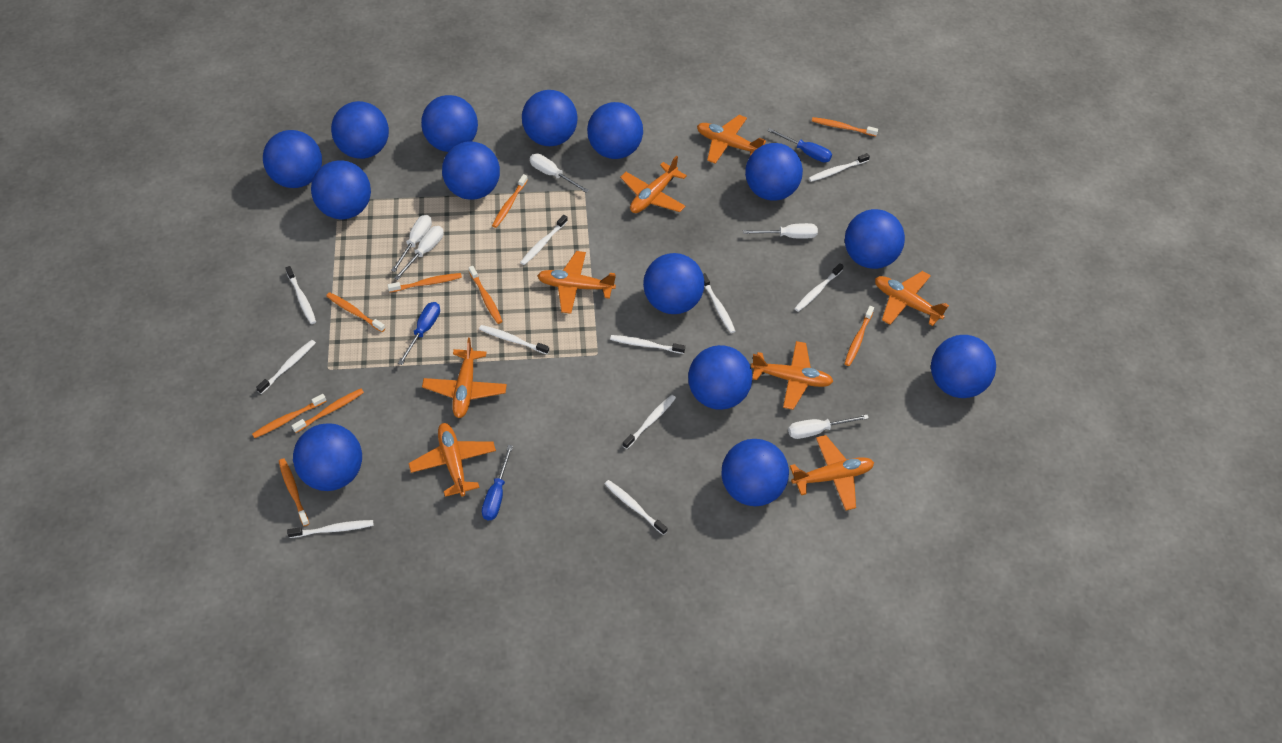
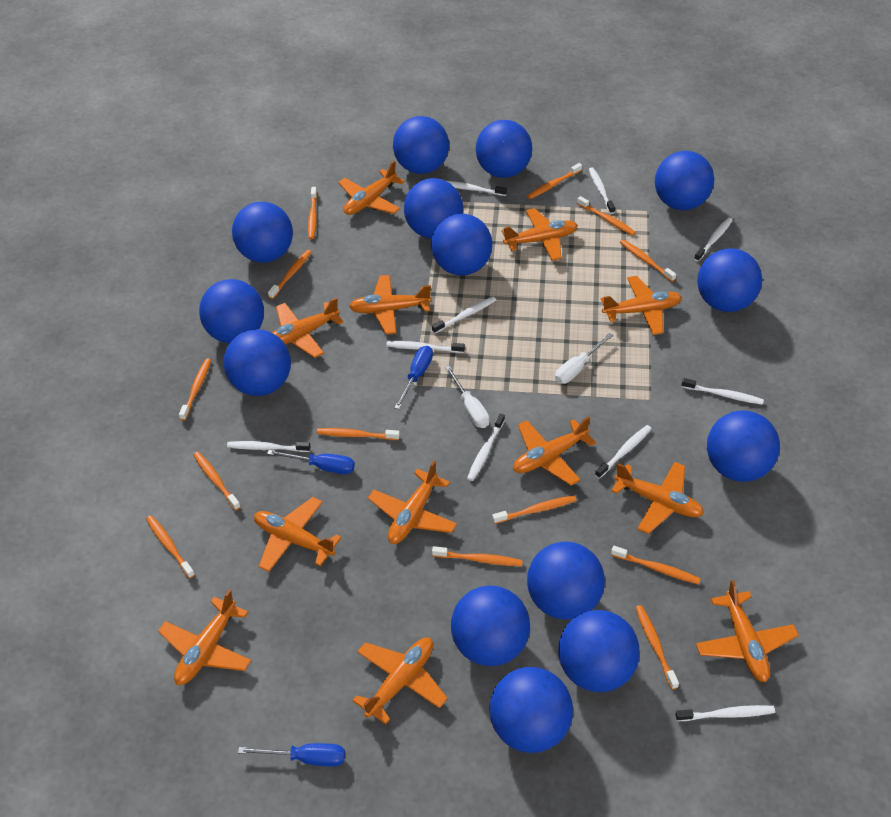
orange plane: 8 -> 12
orange toothbrush: 9 -> 13
white screwdriver: 5 -> 2
white toothbrush: 11 -> 10

